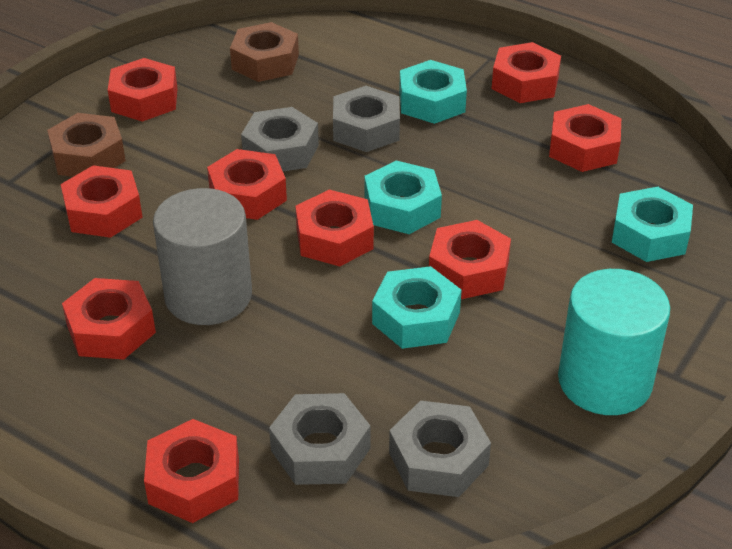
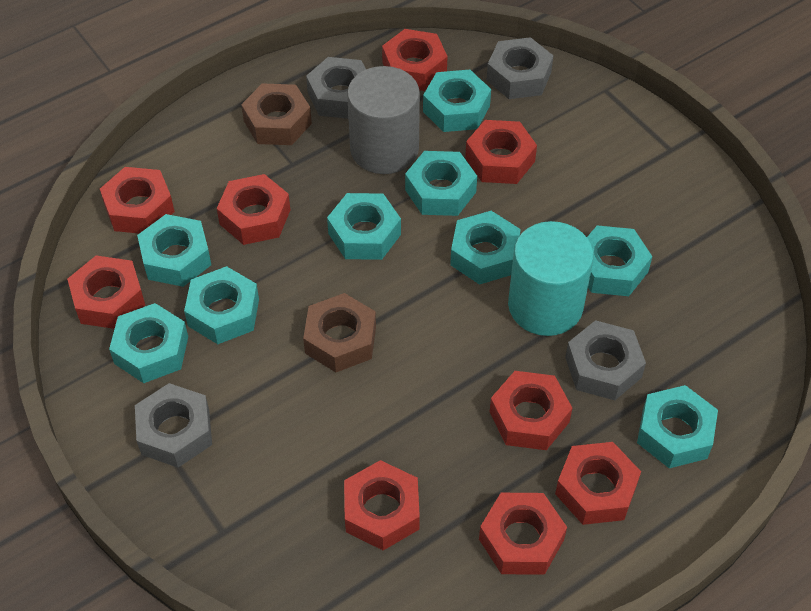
turquoise nut: 4 -> 9

